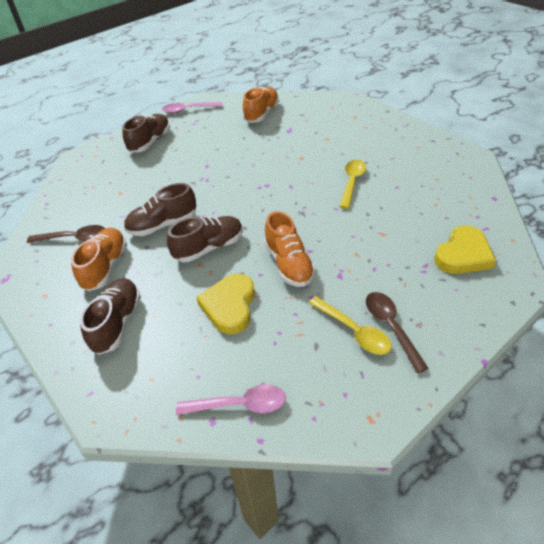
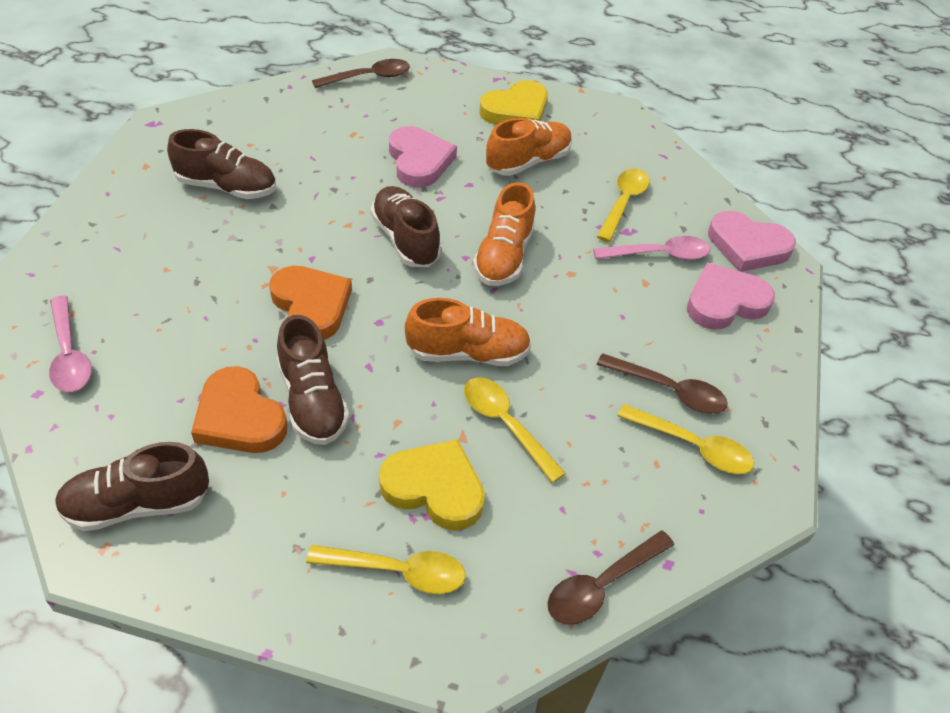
brown spoon: 2 -> 3
orange heart: 0 -> 2
pink heart: 0 -> 3
yellow spoon: 2 -> 4

